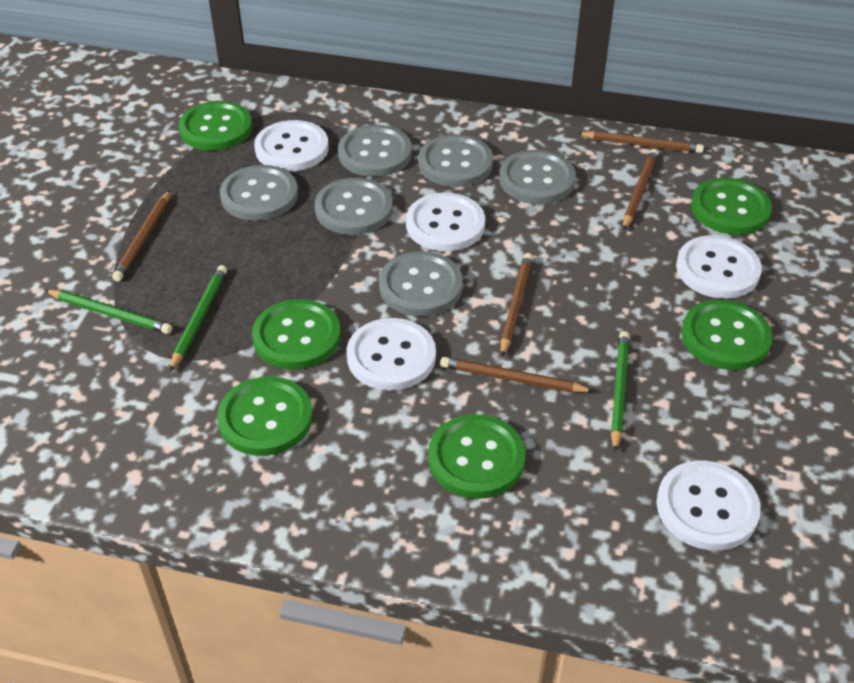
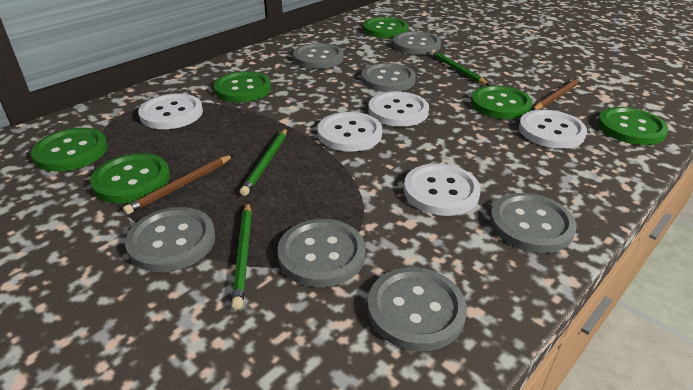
brown pencil: 5 -> 2
grey button: 6 -> 7

